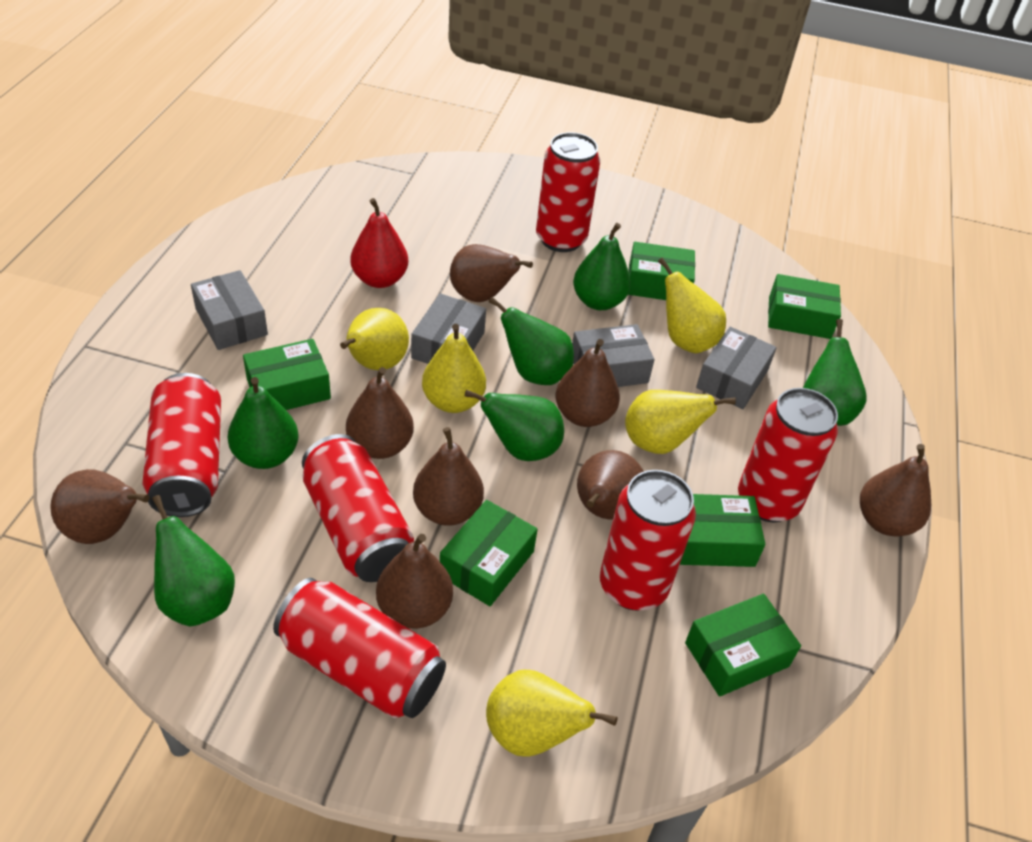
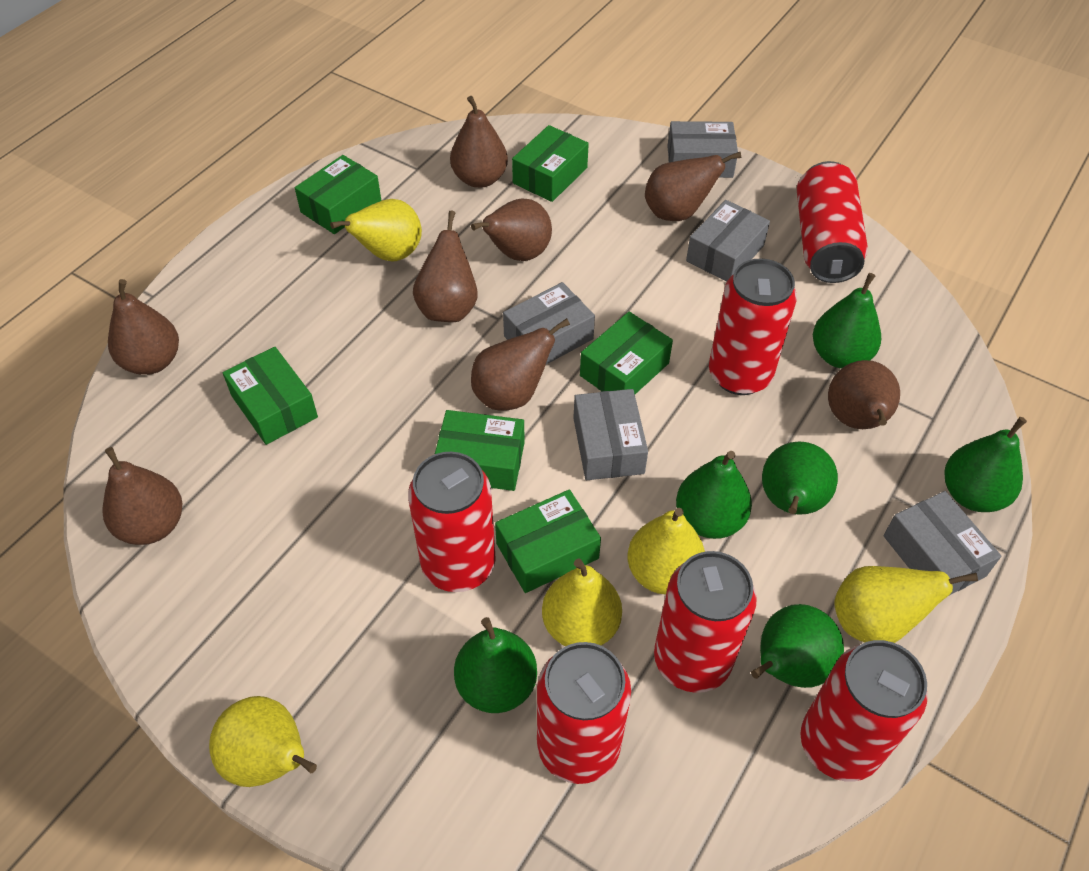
grey box: 4 -> 5
red pear: 1 -> 0

